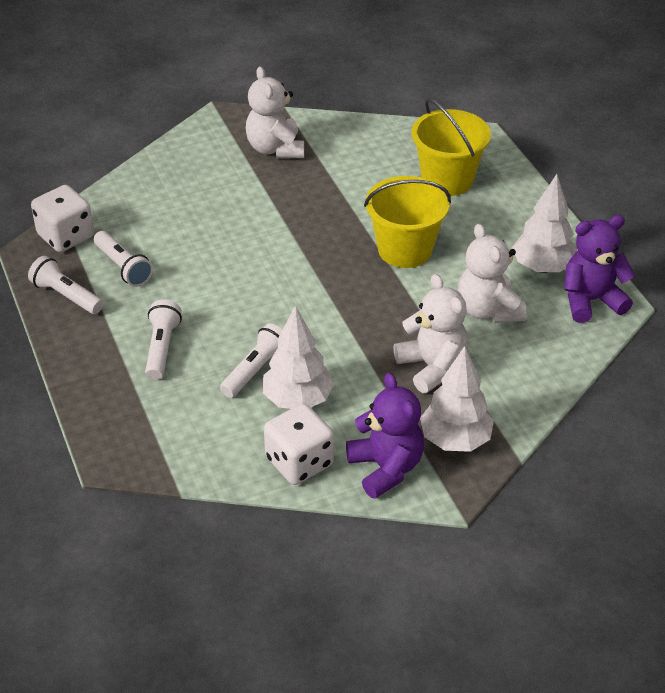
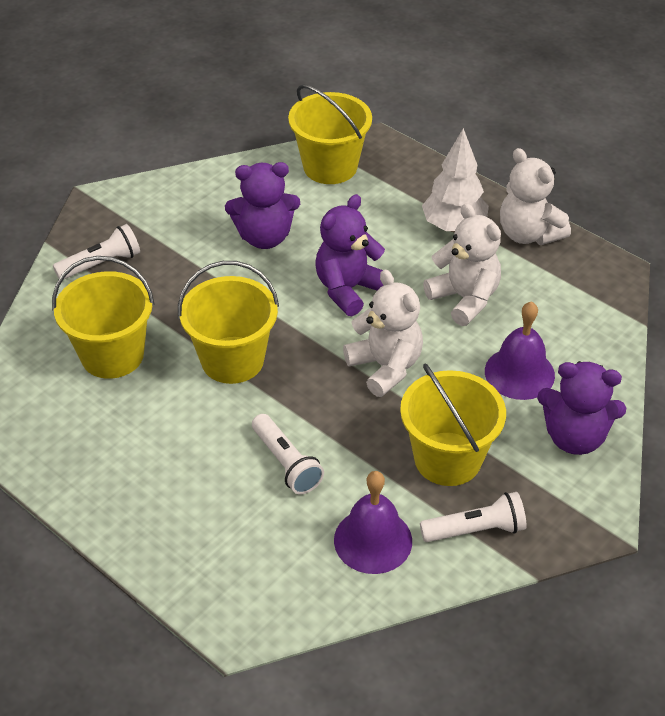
purple bell: 0 -> 2
purple teddy bear: 2 -> 3
white dice: 2 -> 0
white flashlight: 4 -> 3
white tree: 3 -> 1
yellow bucket: 2 -> 4

